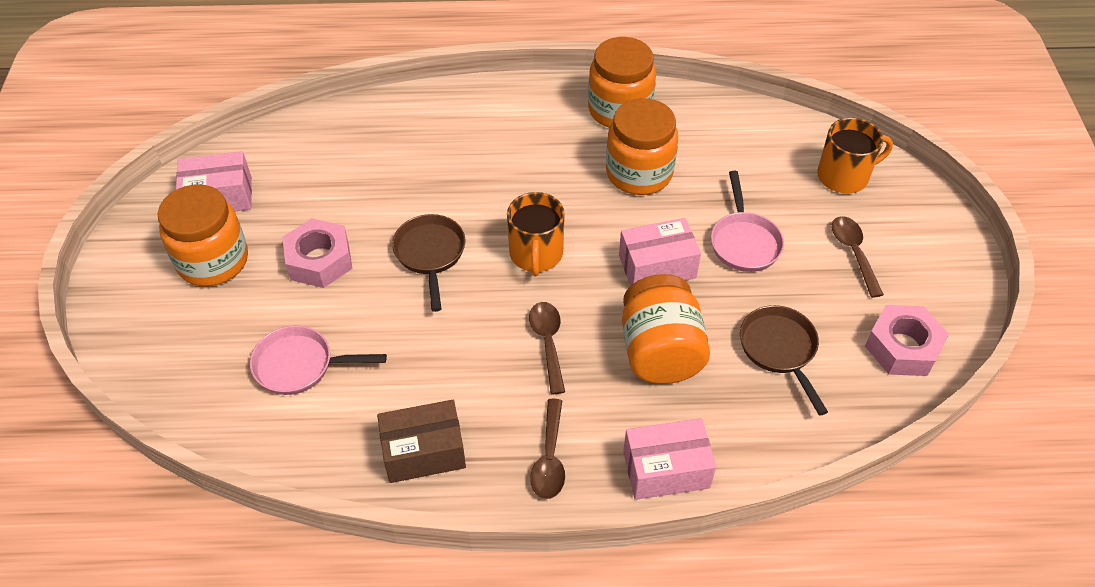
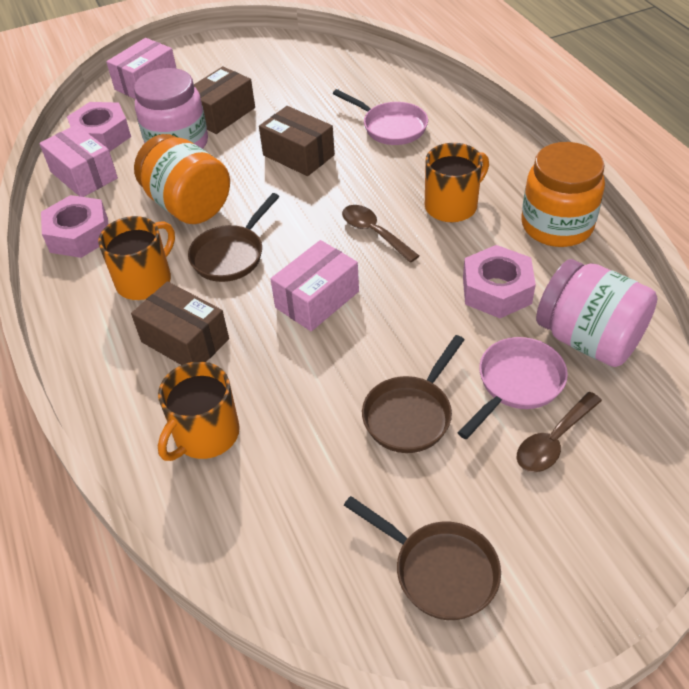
brown box: 1 -> 3
brown pan: 2 -> 3
brown spoon: 3 -> 2
orange jar: 4 -> 2
orange mug: 2 -> 3
pink jar: 0 -> 2
pink nut: 2 -> 3

